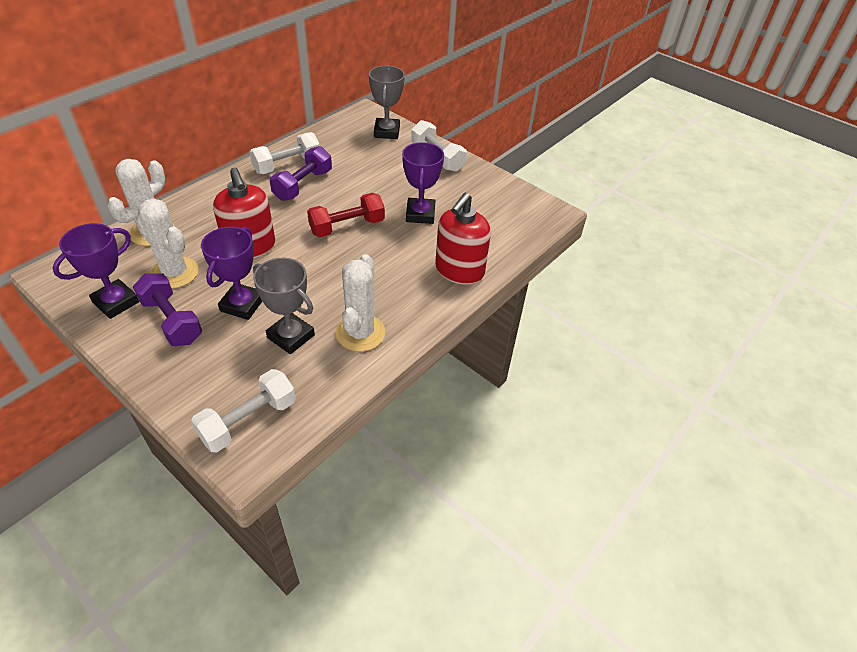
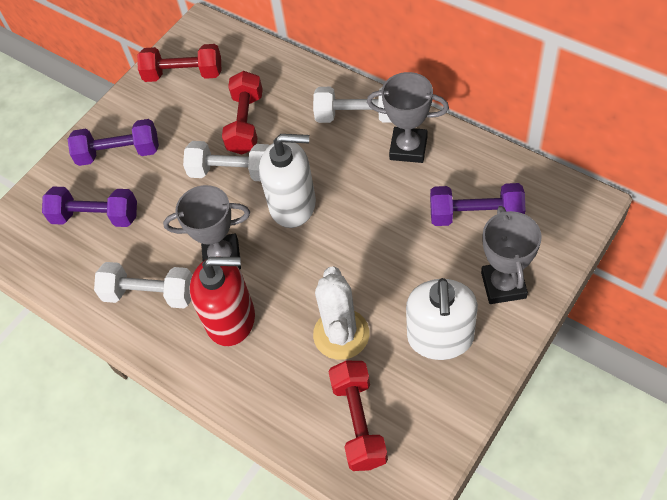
grey trophy: 2 -> 3
purple dumbbell: 2 -> 3
purple trophy: 3 -> 0
red dumbbell: 1 -> 3
red soap dispenser: 2 -> 1
white cactus: 3 -> 1
white soap dispenser: 0 -> 2

